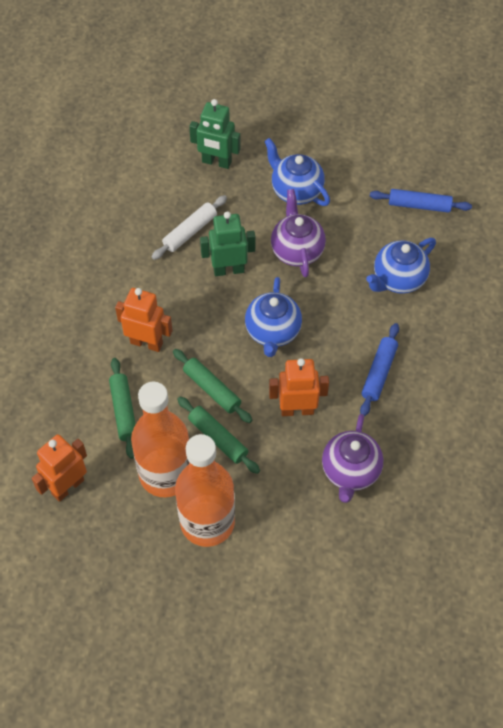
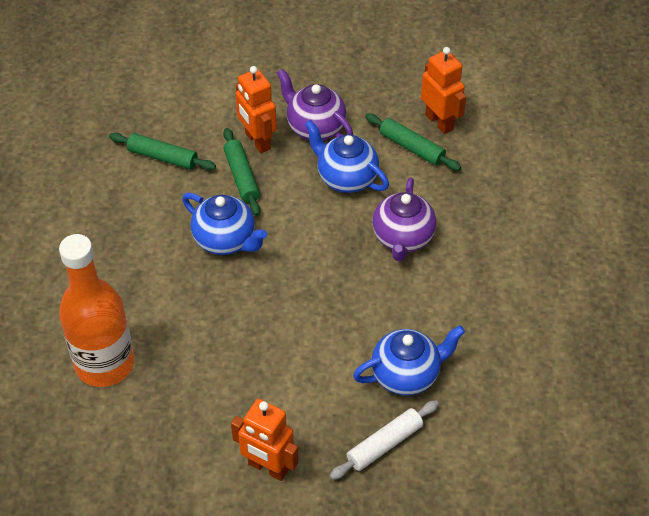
blue rolling pin: 2 -> 0
green robot: 2 -> 0
orange bottle: 2 -> 1

